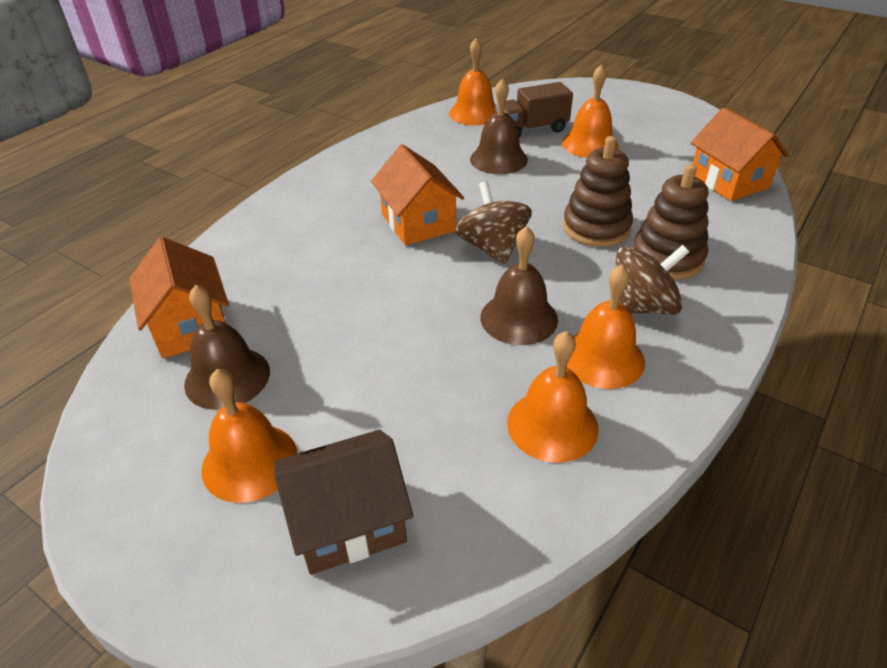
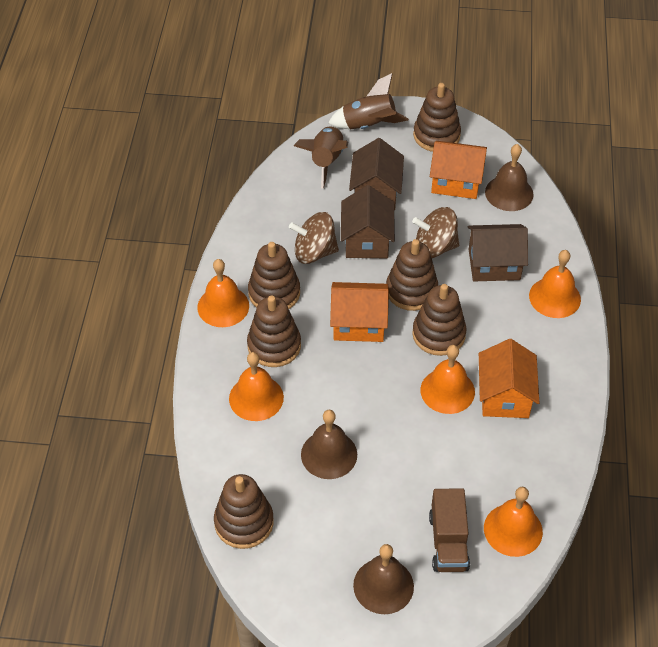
brown house: 1 -> 3
brown rocket: 0 -> 2
brown stacking toy: 2 -> 6

